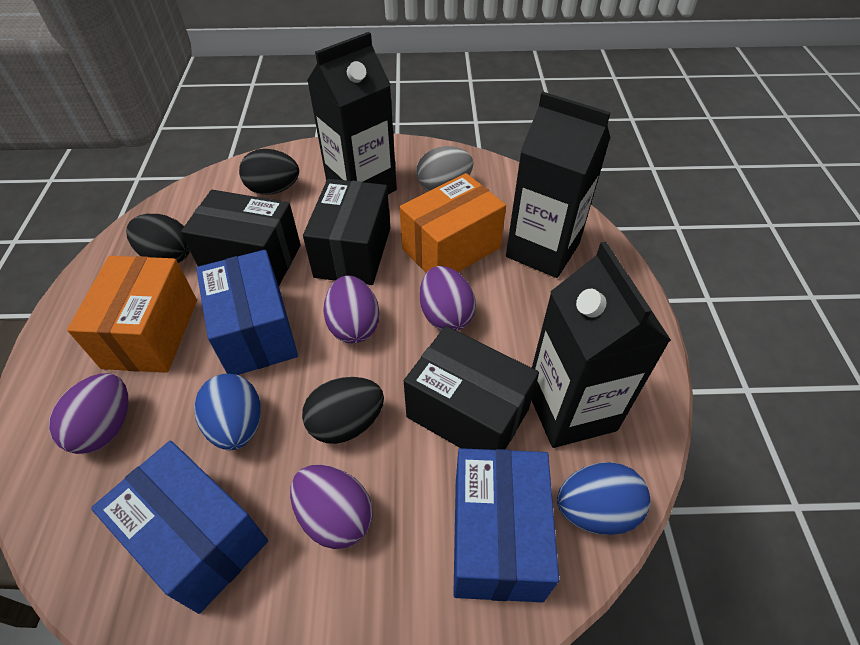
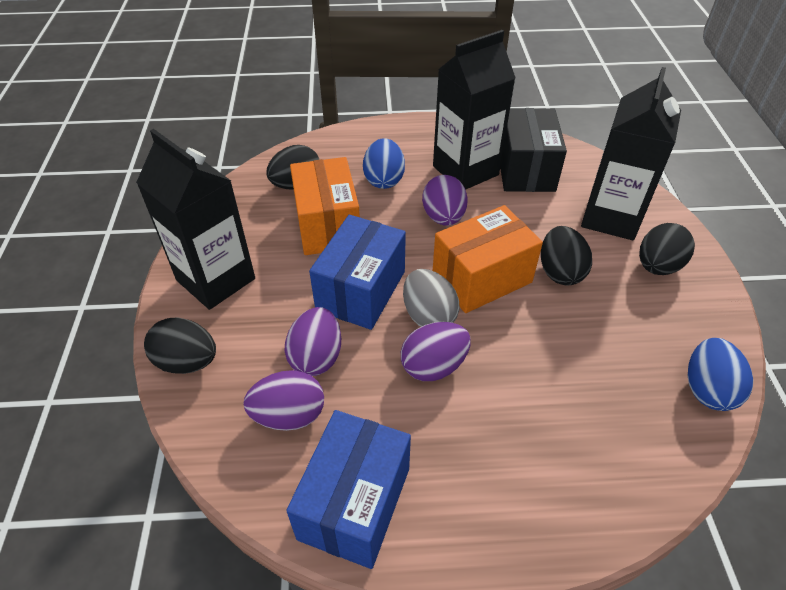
black box: 3 -> 1
black egg: 3 -> 4
blue box: 3 -> 2

